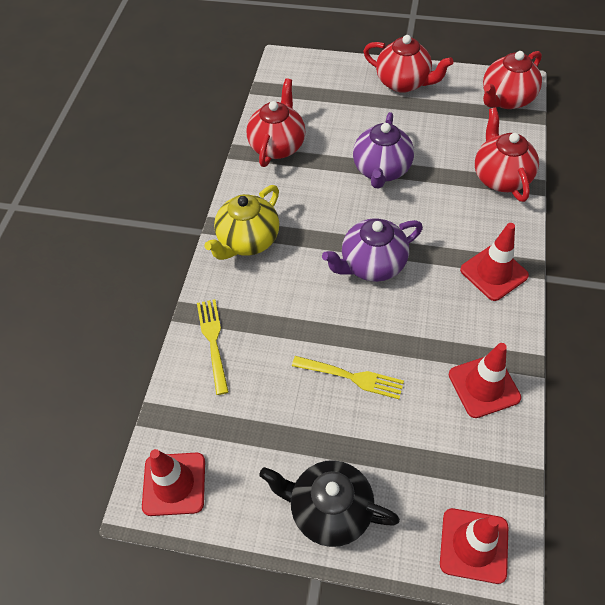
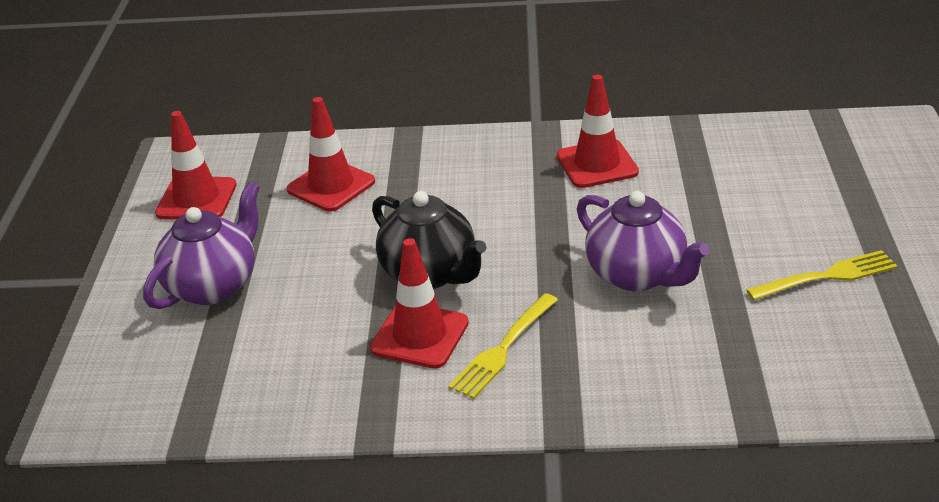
red teapot: 4 -> 0
yellow teapot: 1 -> 0

